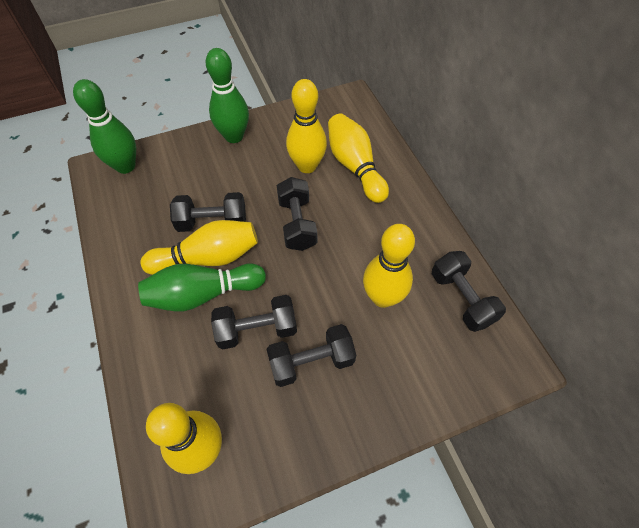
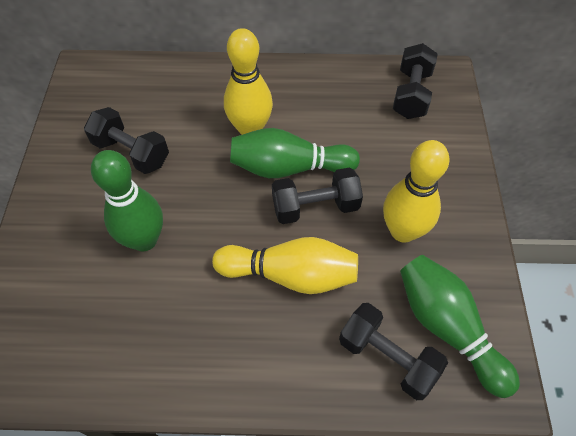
black dumbbell: 5 -> 4
yellow bowling pin: 5 -> 3

